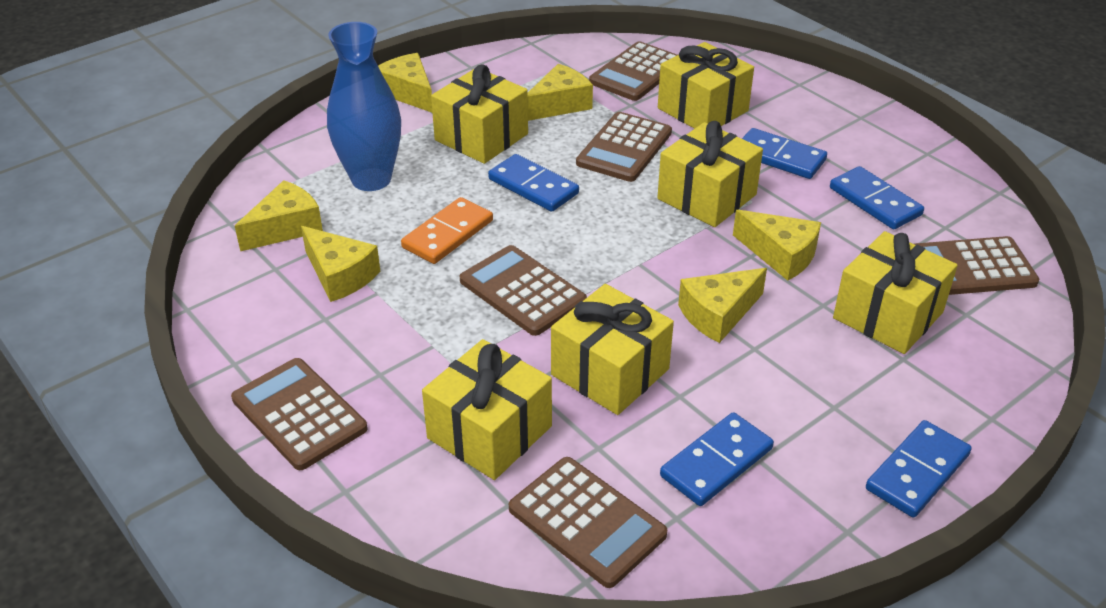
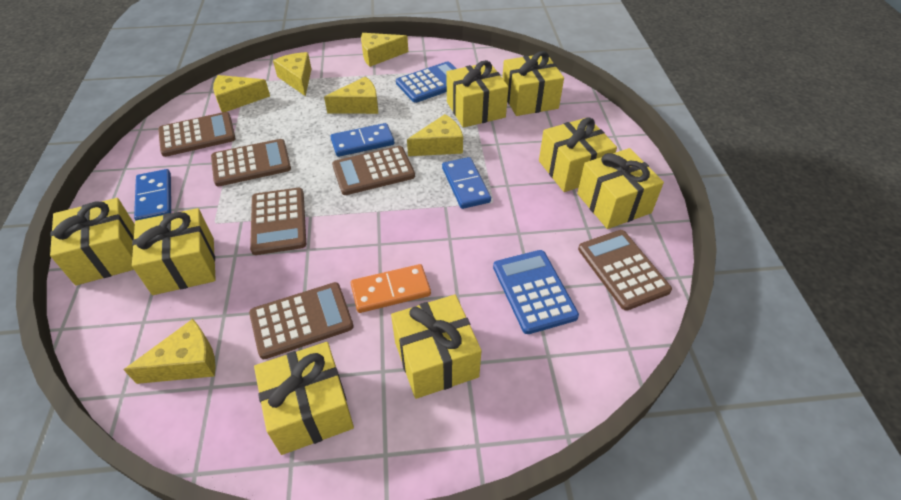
blue calculator: 0 -> 2
blue domino: 5 -> 3
blue vase: 1 -> 0
yellow gift: 6 -> 8

